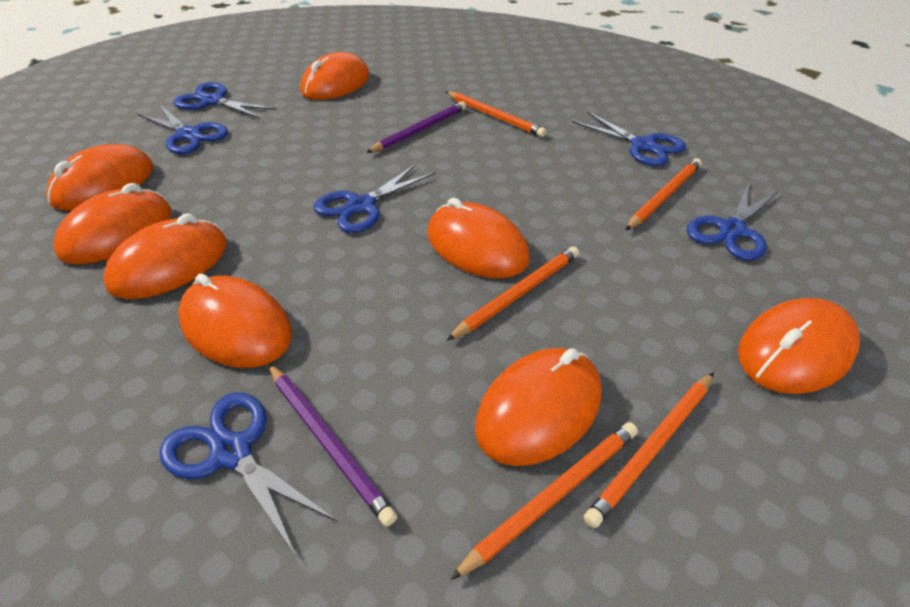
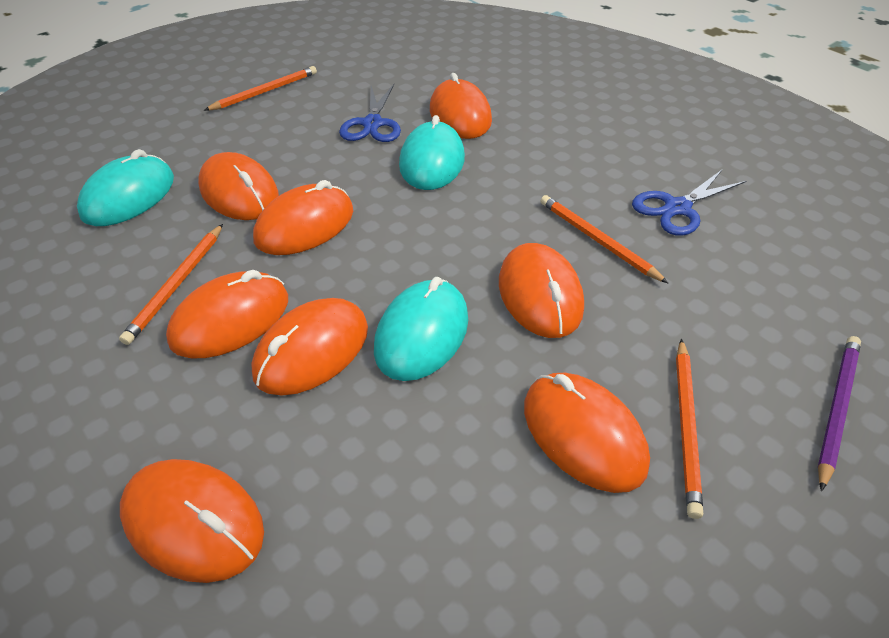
blue scissors: 6 -> 2
orange pencil: 5 -> 4
purple pencil: 2 -> 1
turquoise mouse: 0 -> 3

